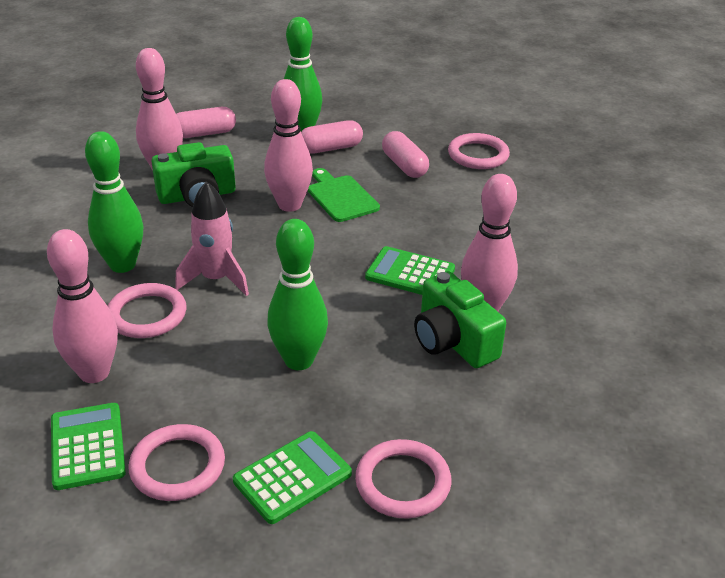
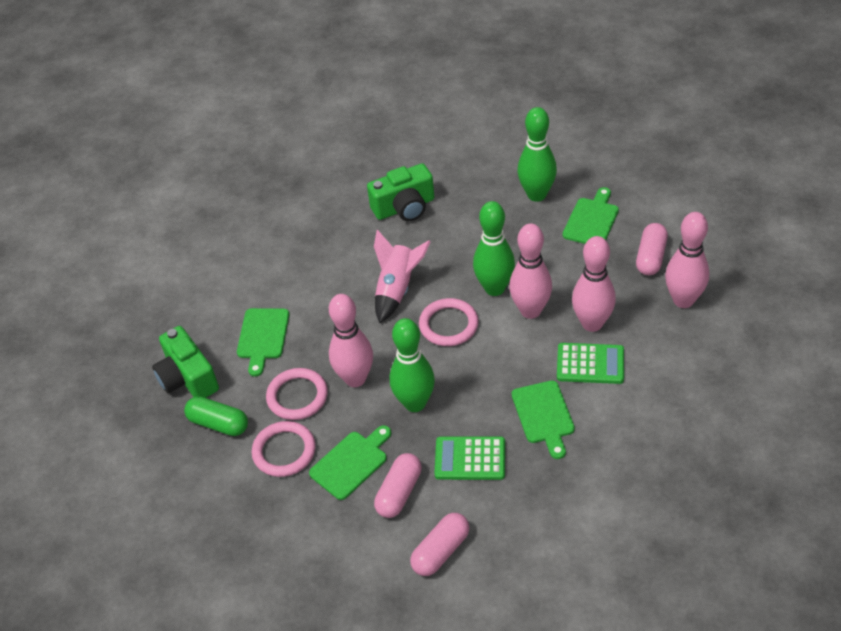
green calculator: 3 -> 2
green capsule: 0 -> 1
green cutting board: 1 -> 4
pink ring: 4 -> 3

